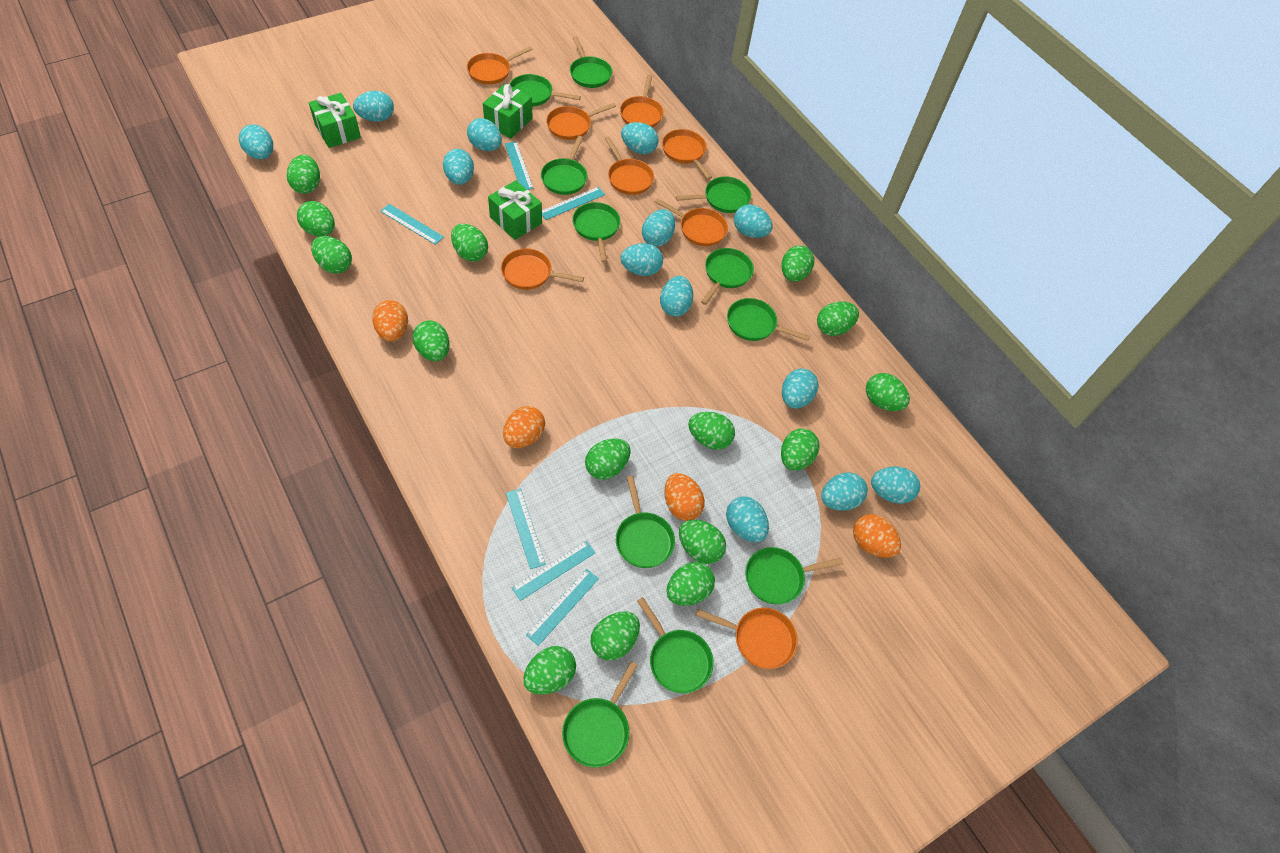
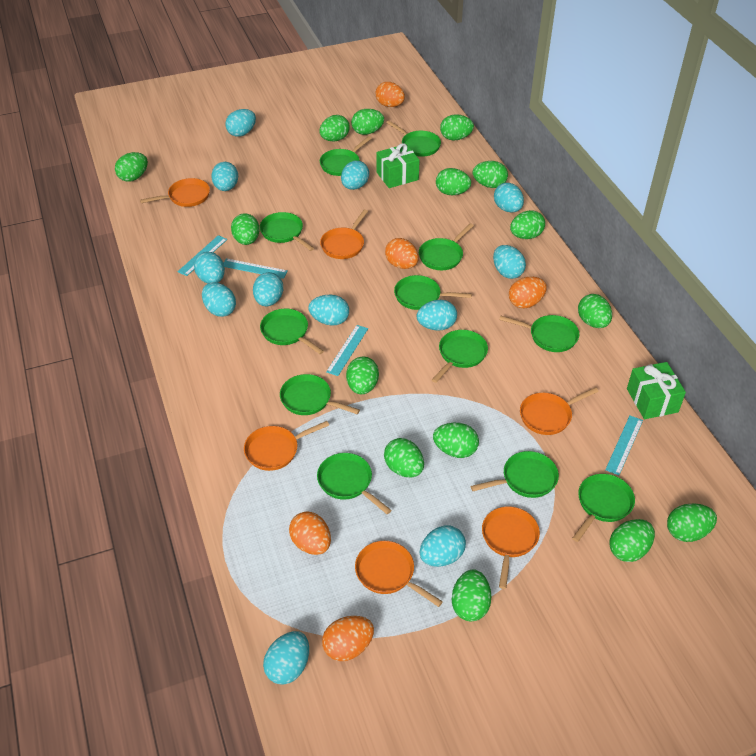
green gift: 3 -> 2
green pan: 11 -> 12
orange egg: 4 -> 5
orange pan: 8 -> 6
turquoise egg: 13 -> 12
turquoise ruler: 6 -> 4

